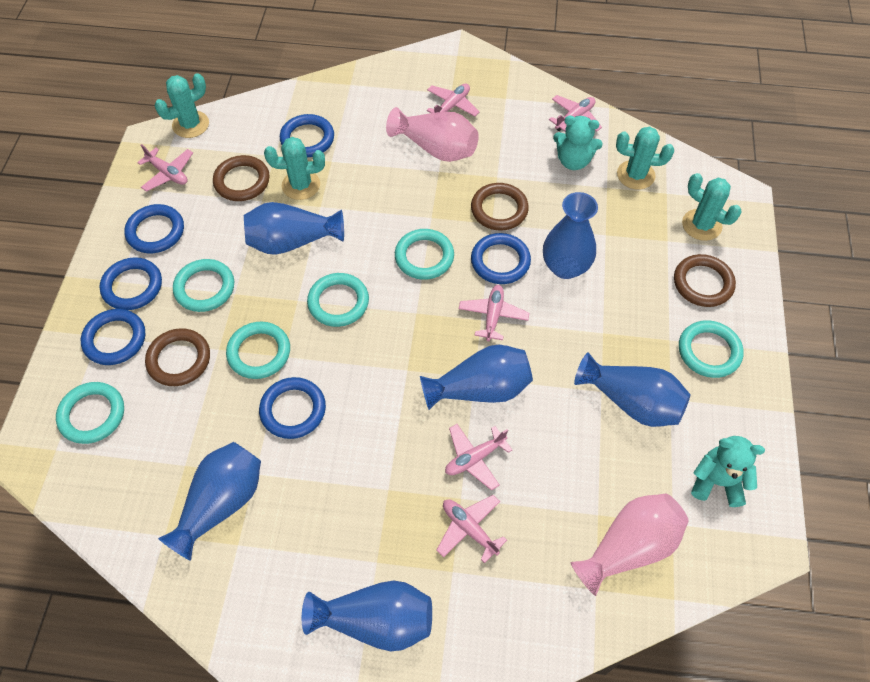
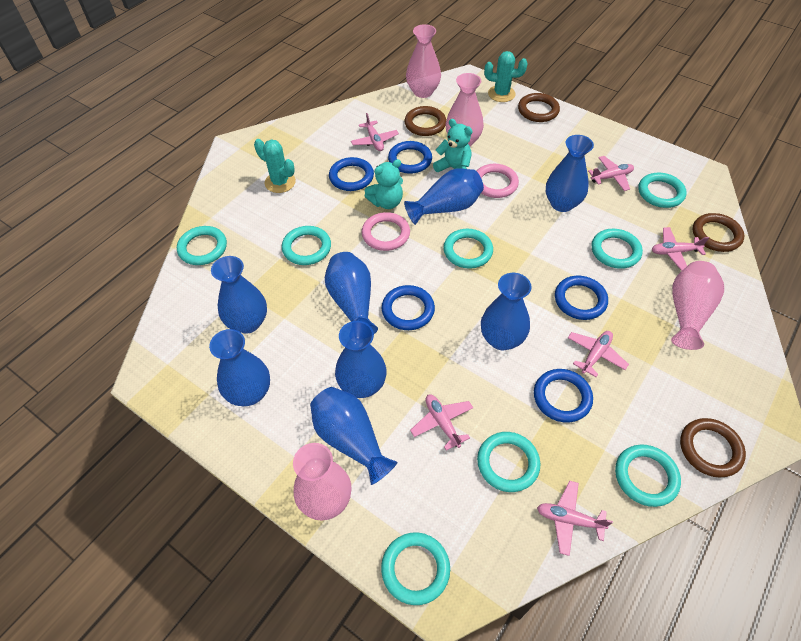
blue ring: 6 -> 5
blue vase: 6 -> 8
pink ring: 0 -> 2
pink vase: 2 -> 4
turquoise cactus: 4 -> 2
turquoise ring: 6 -> 8

